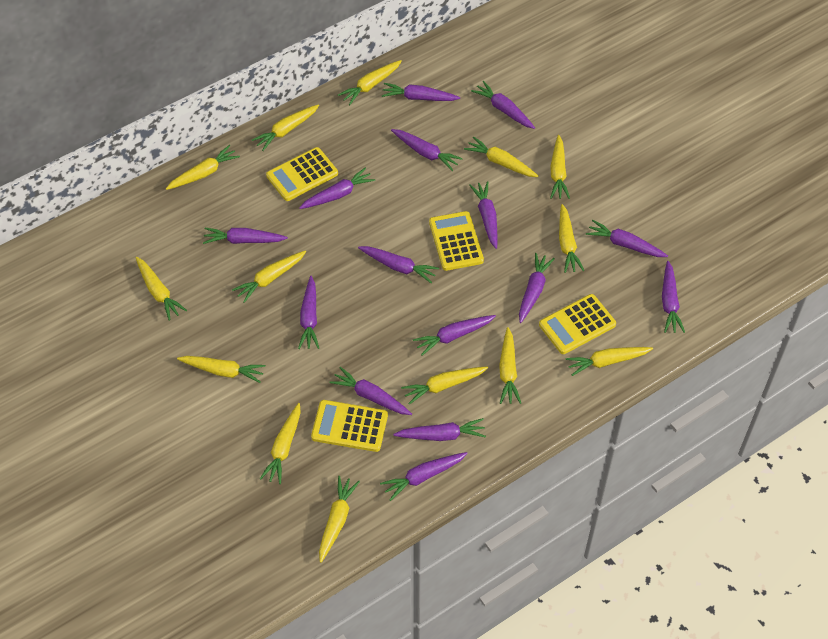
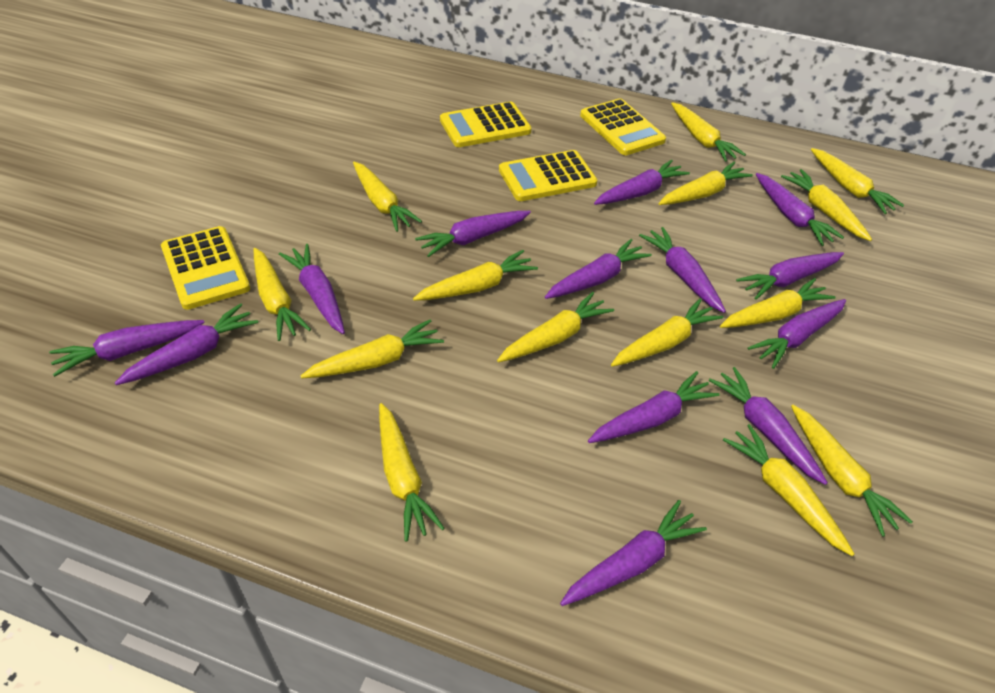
purple carrot: 15 -> 13

